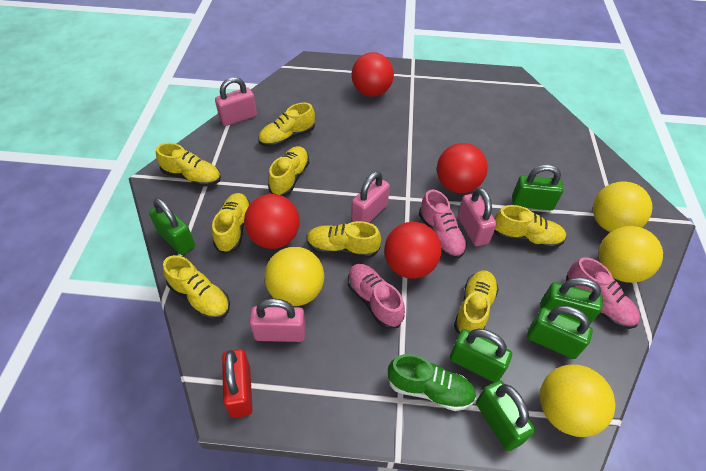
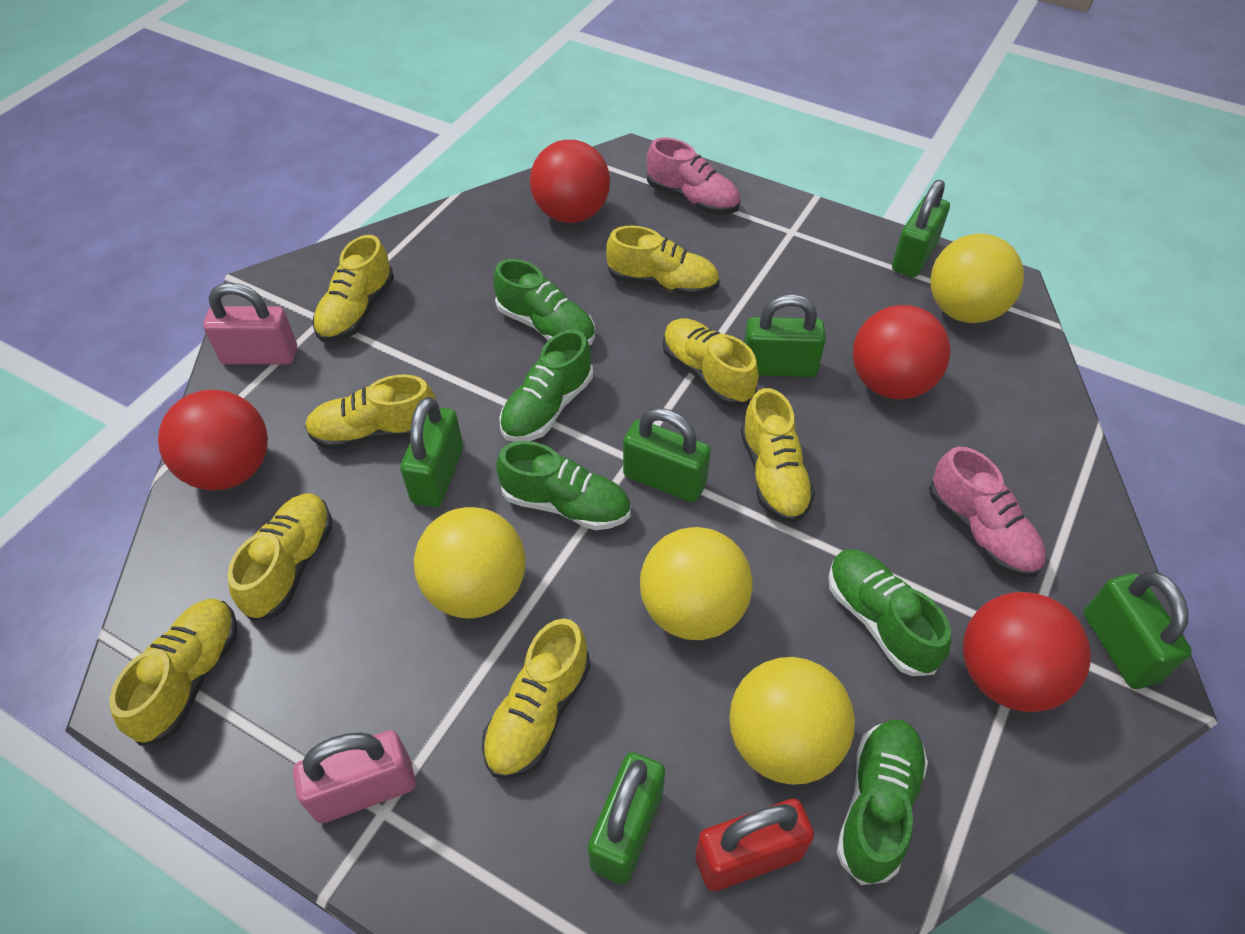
green shoe: 1 -> 5
pink padlock: 4 -> 2
pink shoe: 3 -> 2

